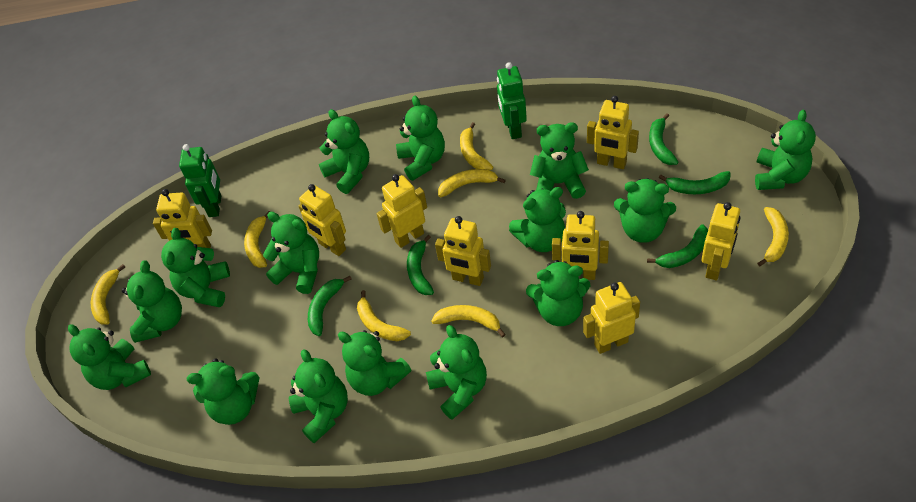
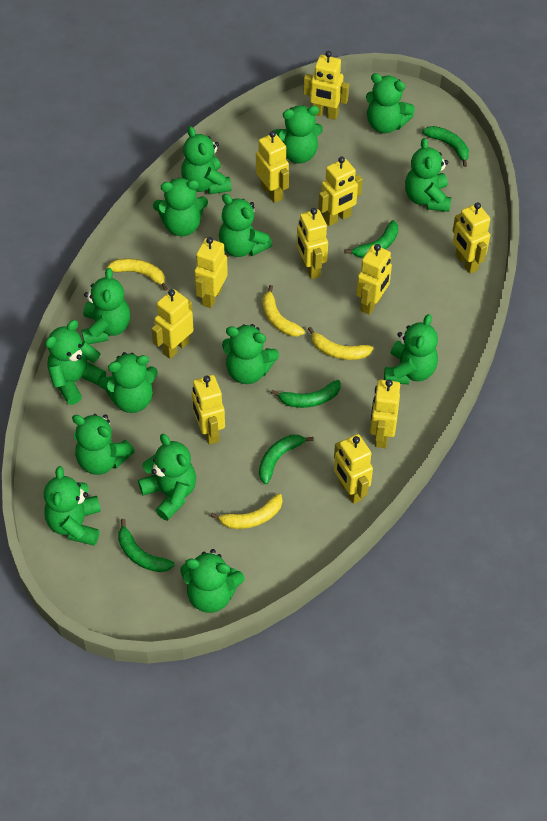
green robot: 2 -> 0
yellow banana: 7 -> 4
yellow robot: 8 -> 11

